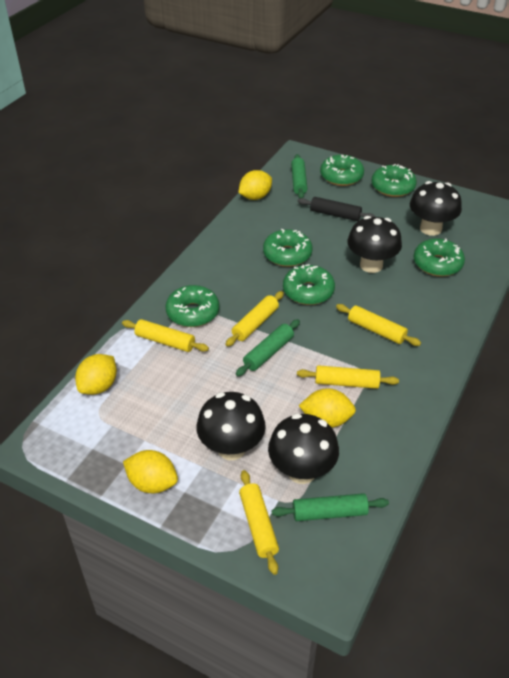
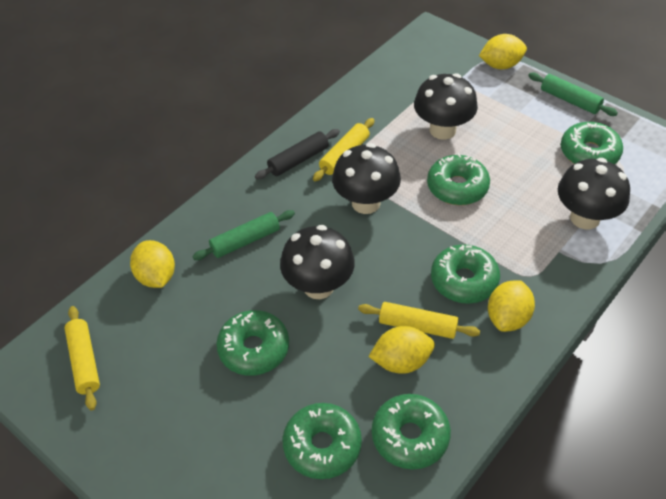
green rolling pin: 3 -> 2
yellow rolling pin: 5 -> 3

